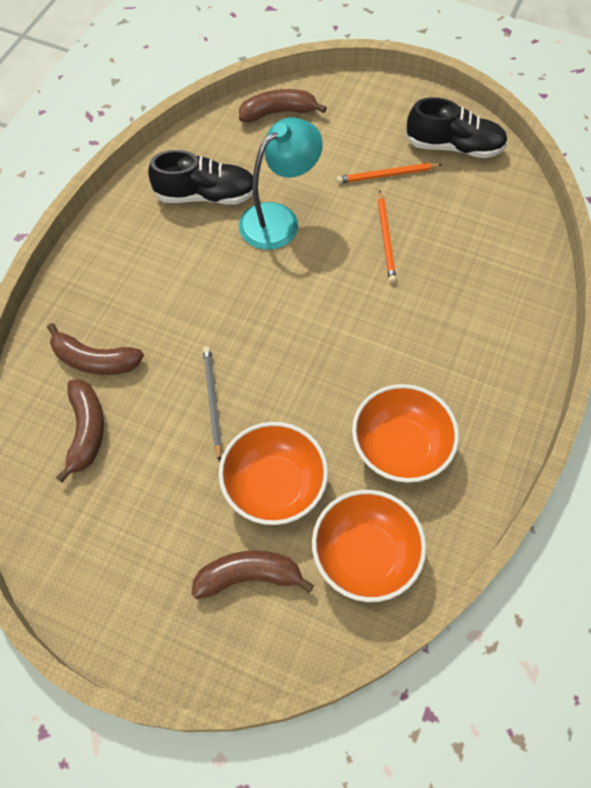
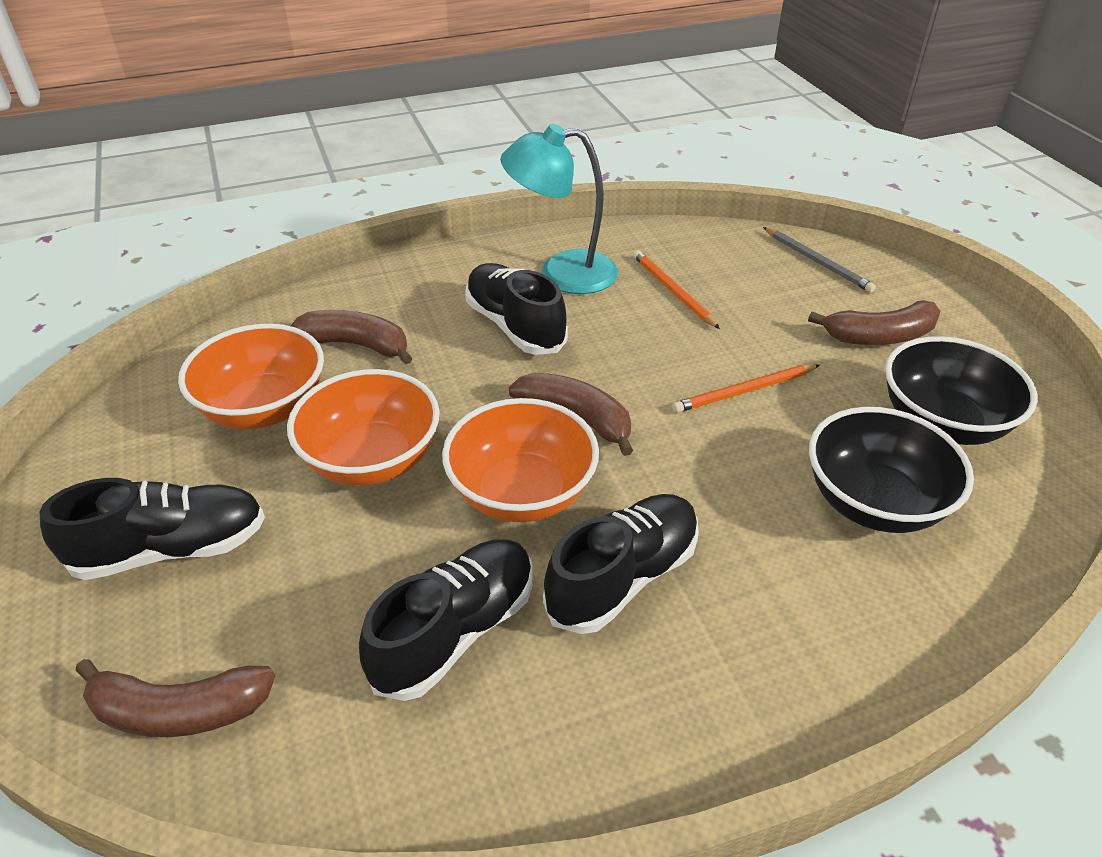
black bowl: 0 -> 2
black shoe: 2 -> 4

